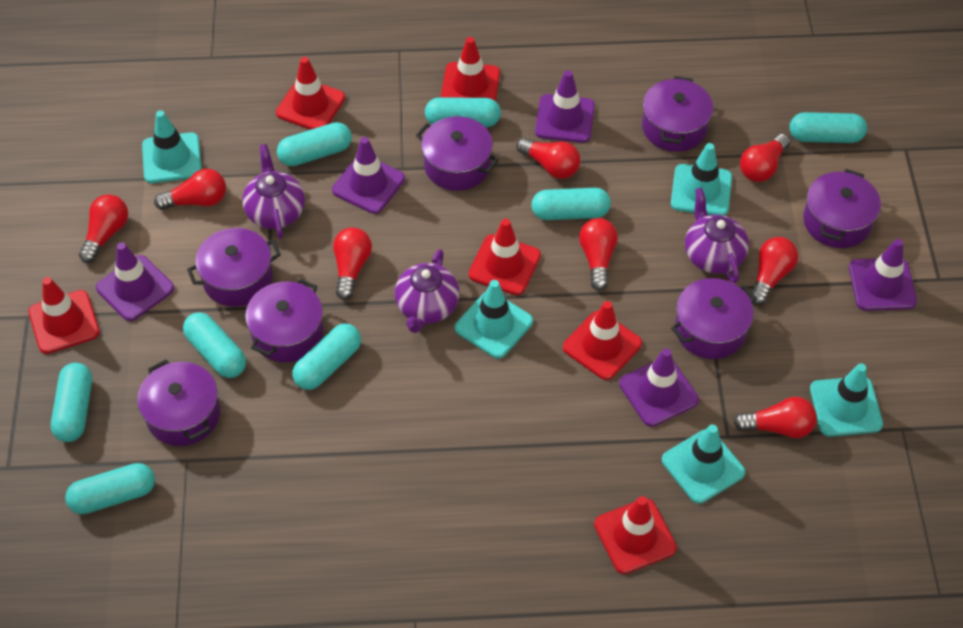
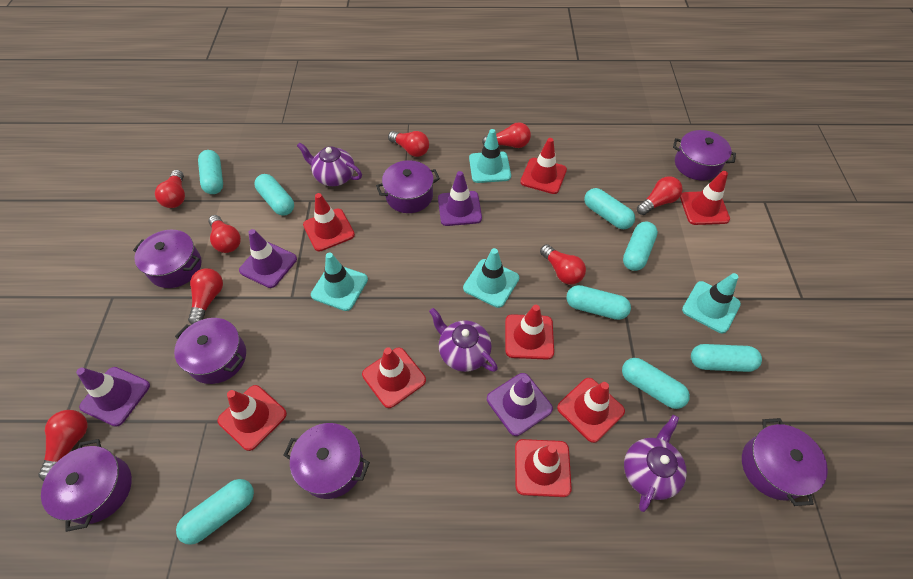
purple traffic cone: 5 -> 4
red traffic cone: 6 -> 8
turquoise traffic cone: 5 -> 4

